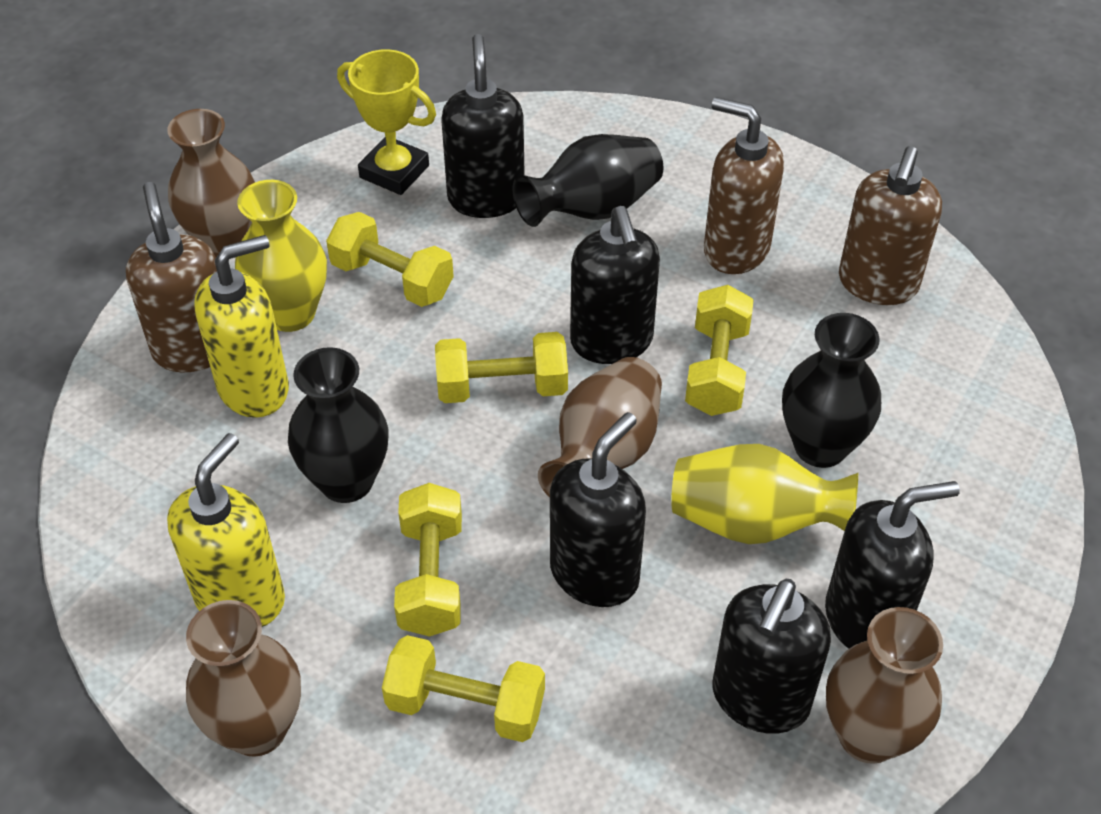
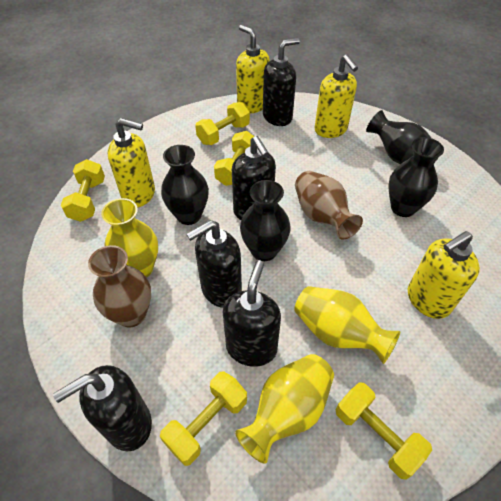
black vase: 3 -> 4
brown soap dispenser: 3 -> 0
brown vase: 4 -> 2
yellow soap dispenser: 2 -> 4
yellow trophy: 1 -> 0
yellow vase: 2 -> 3

